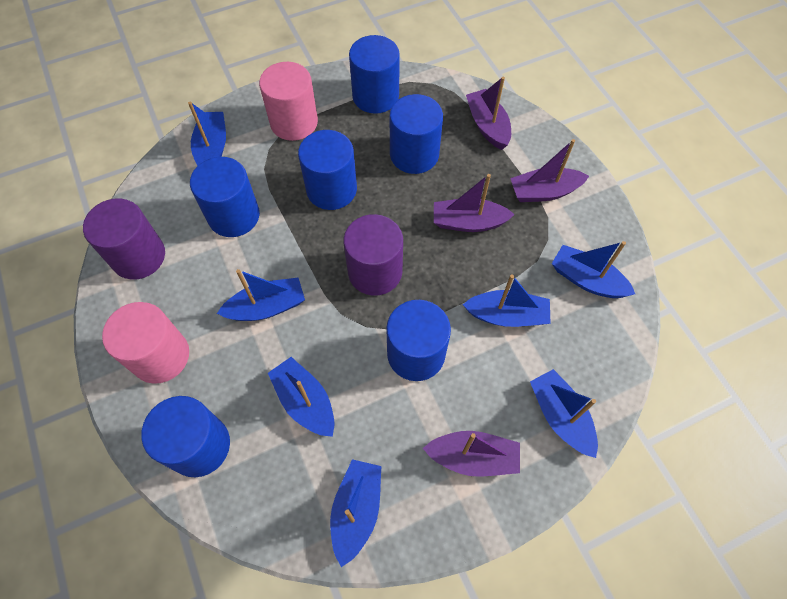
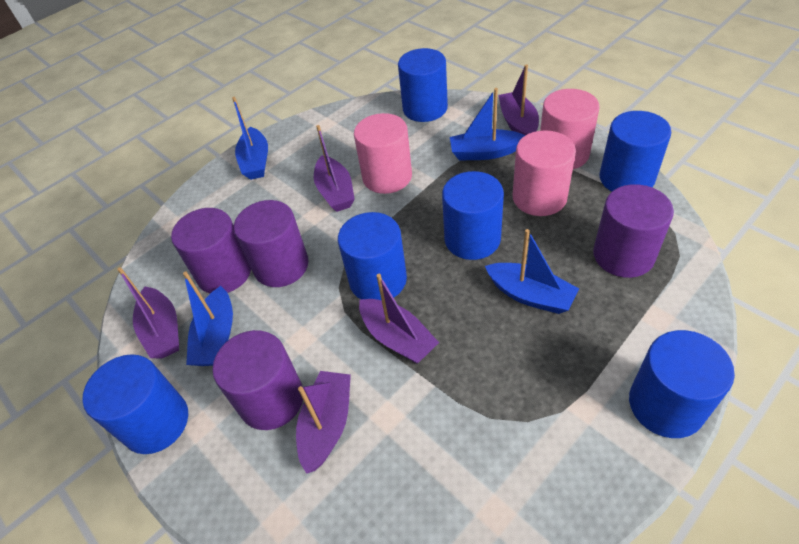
blue boat: 7 -> 4
pink cylinder: 2 -> 3
purple boat: 4 -> 5
purple cylinder: 2 -> 4

